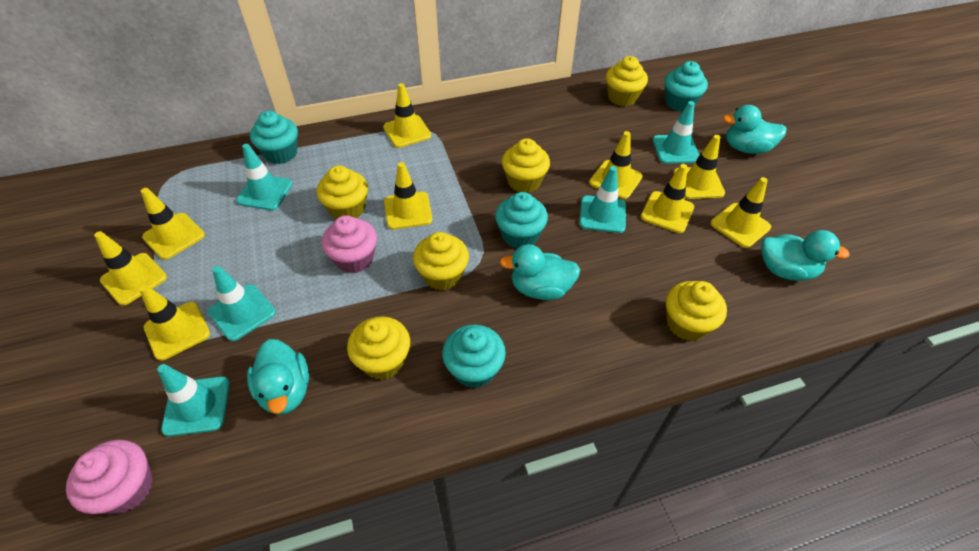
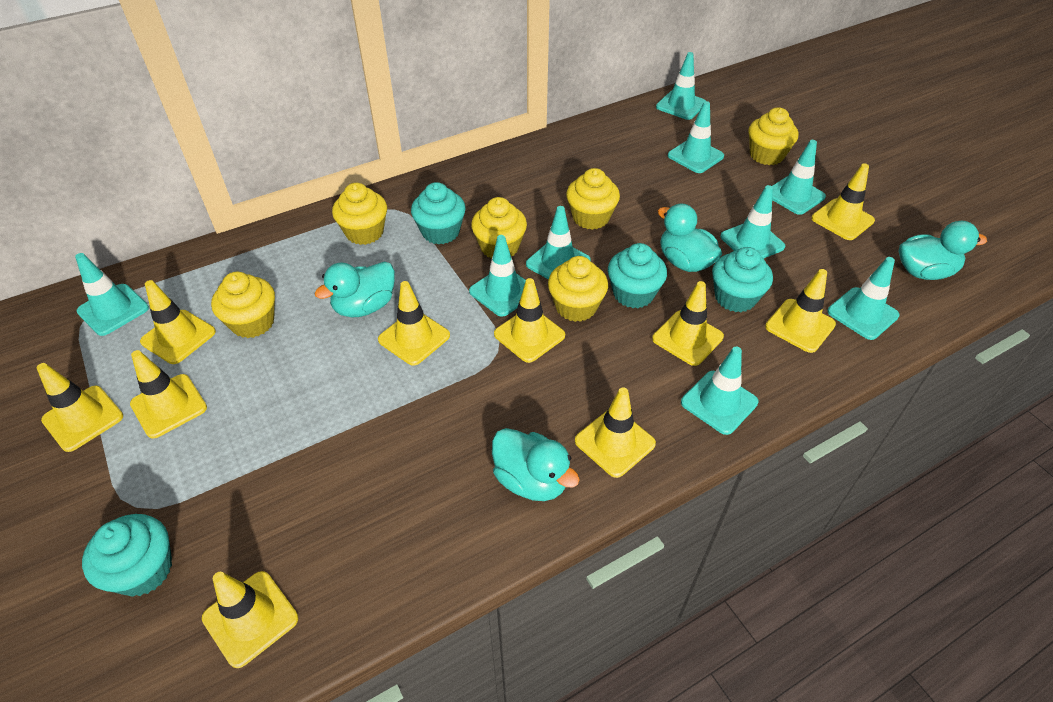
pink cupcake: 2 -> 0
turquoise traffic cone: 5 -> 9
yellow traffic cone: 9 -> 10

